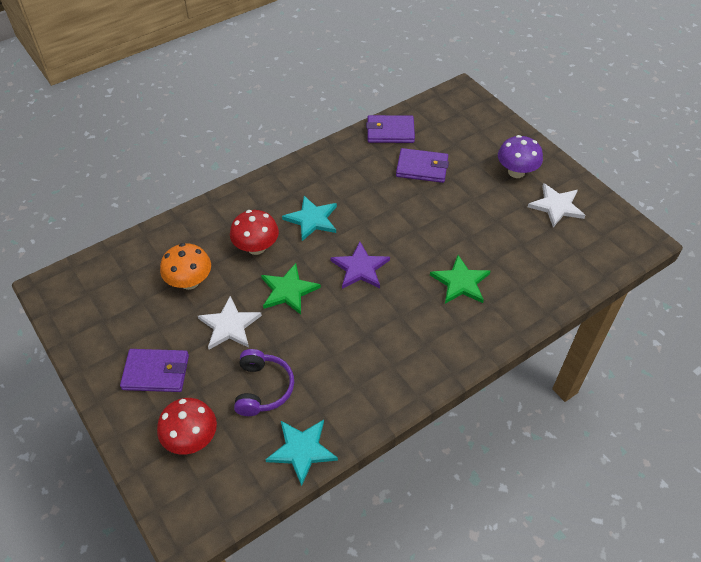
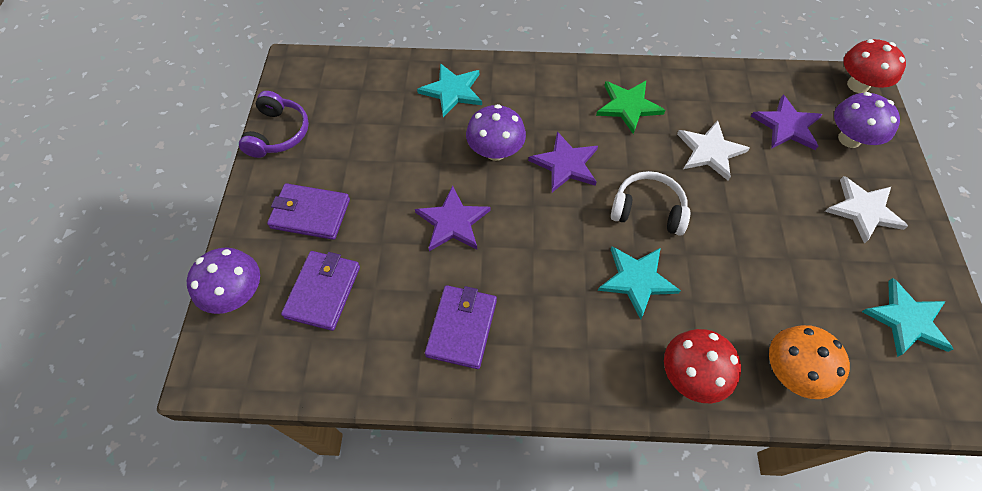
green star: 2 -> 1
purple mushroom: 1 -> 3
purple star: 1 -> 3
turquoise star: 2 -> 3
white headphones: 0 -> 1

